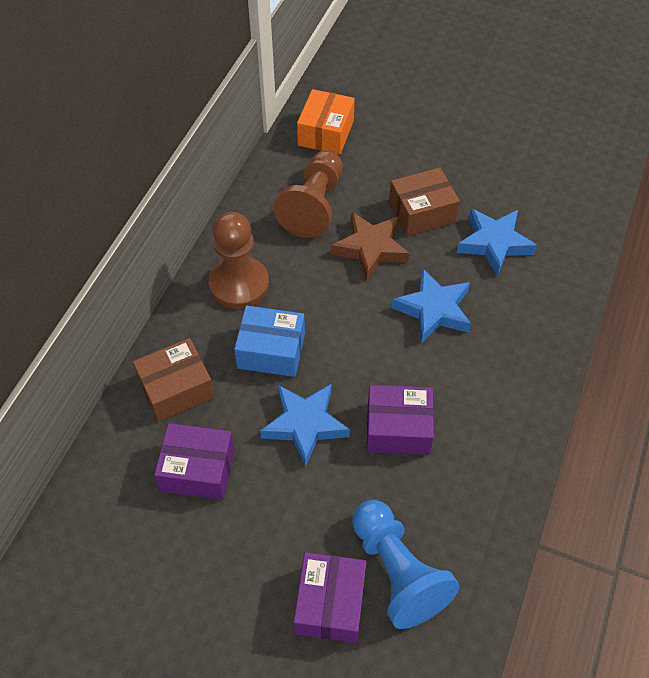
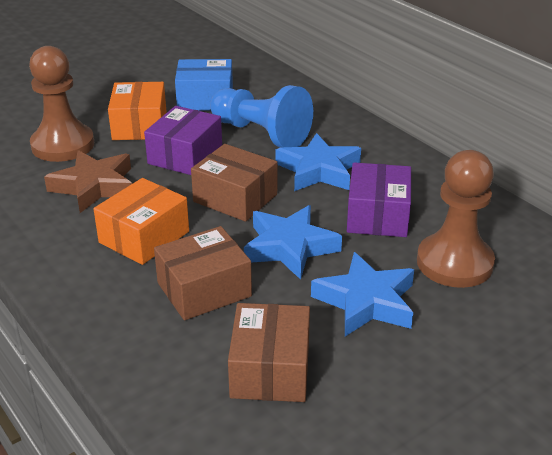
brown box: 2 -> 3
orange box: 1 -> 2
purple box: 3 -> 2

